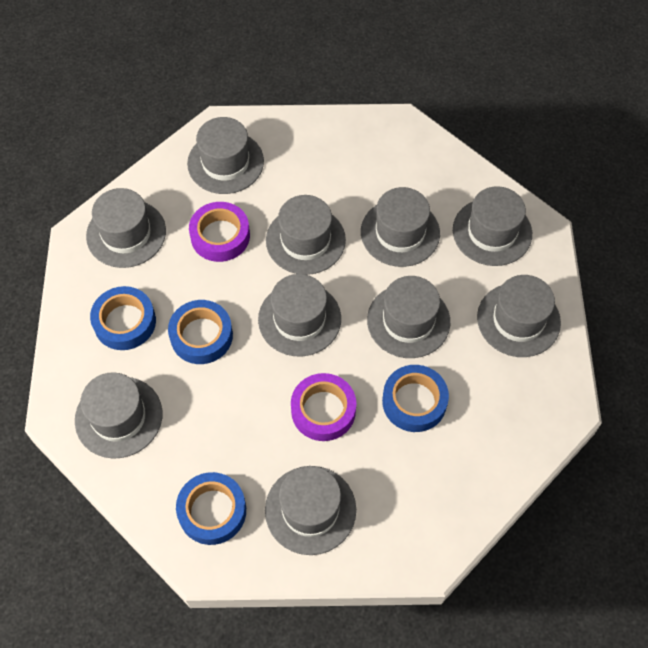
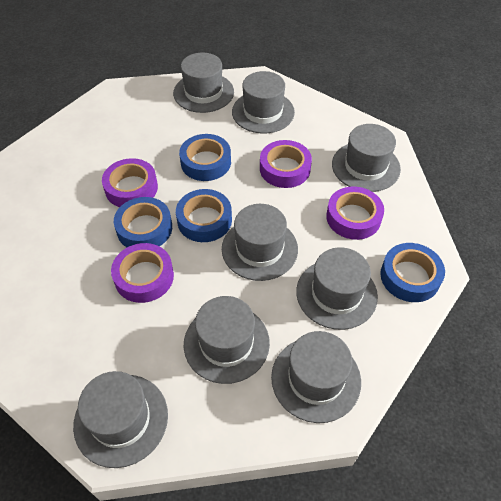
grey hat: 10 -> 8
purple tape: 2 -> 4

